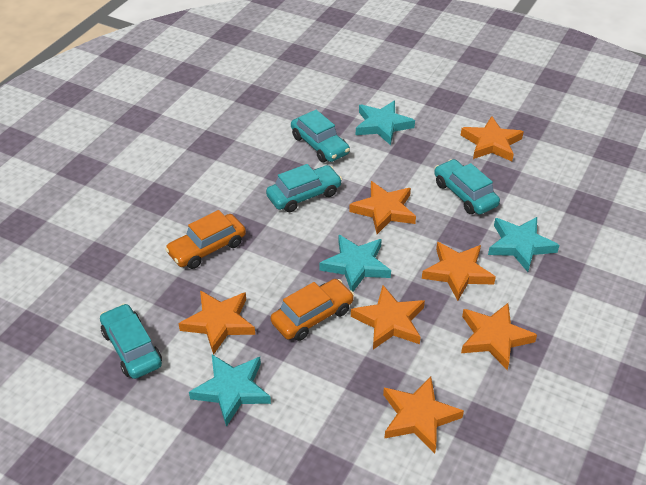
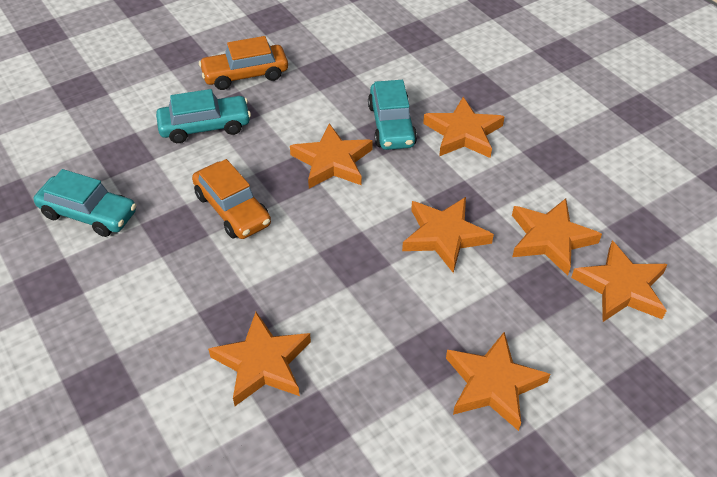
turquoise car: 4 -> 3
turquoise star: 4 -> 0

